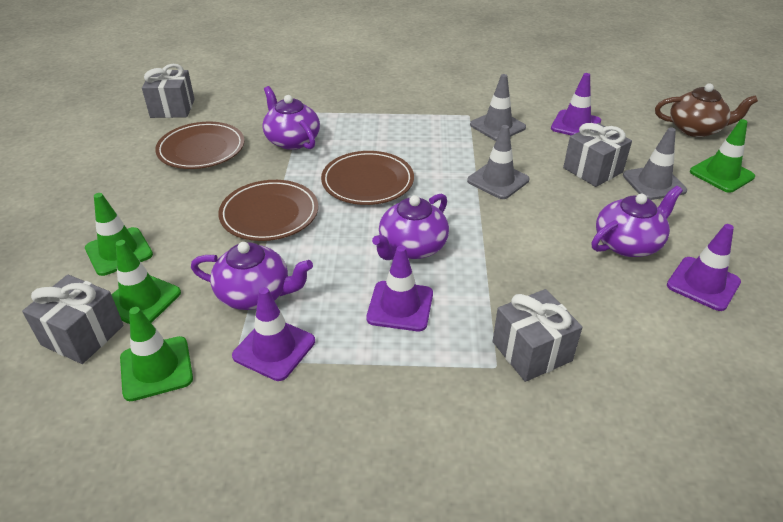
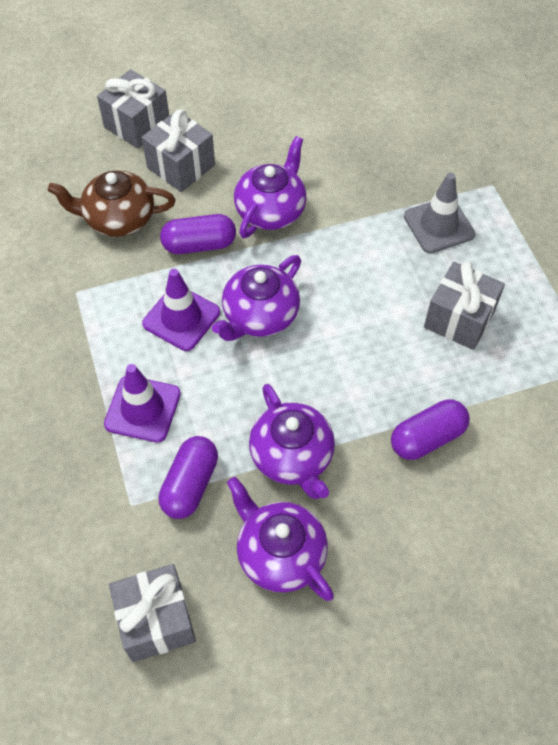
brown plate: 3 -> 0
green traffic cone: 4 -> 0
grey traffic cone: 3 -> 1
purple capsule: 0 -> 3
purple traffic cone: 4 -> 2

